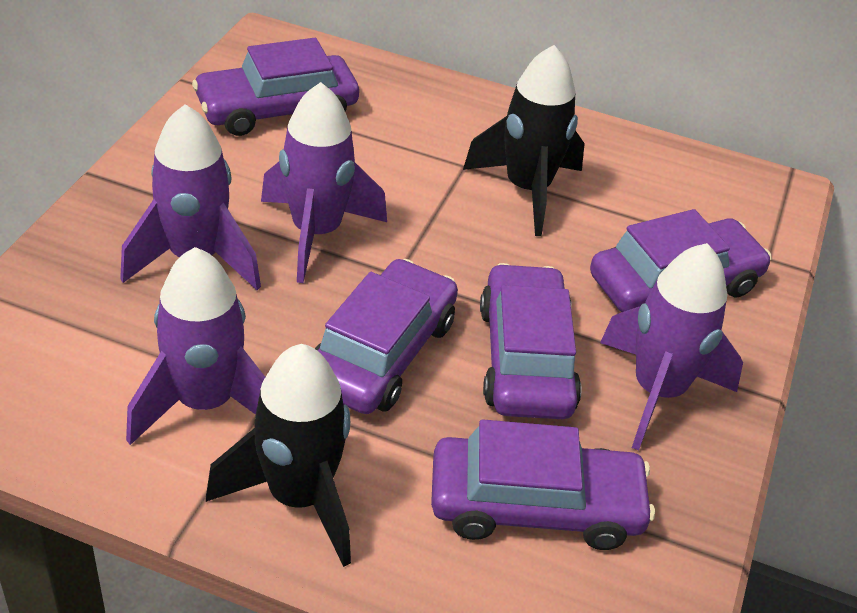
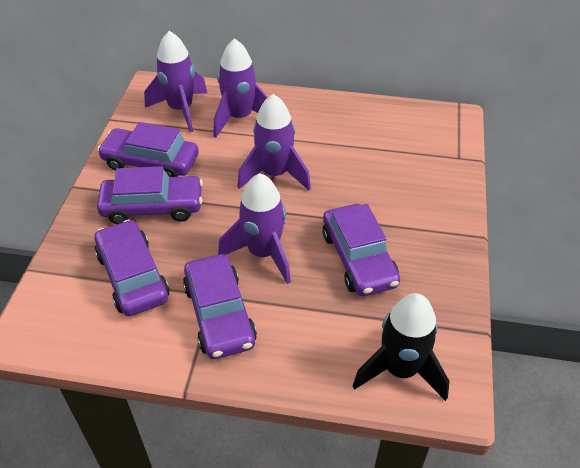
black rocket: 2 -> 1

